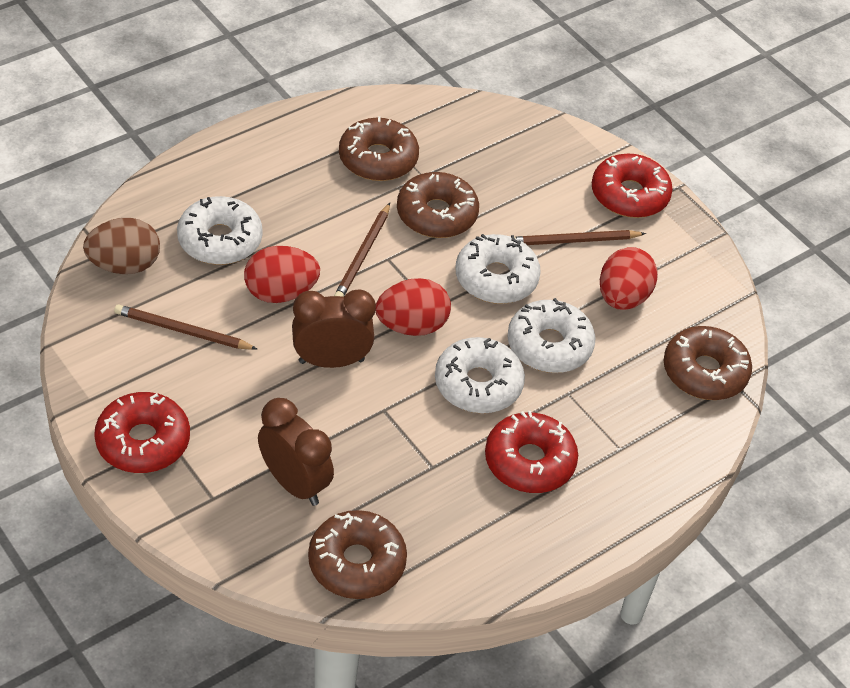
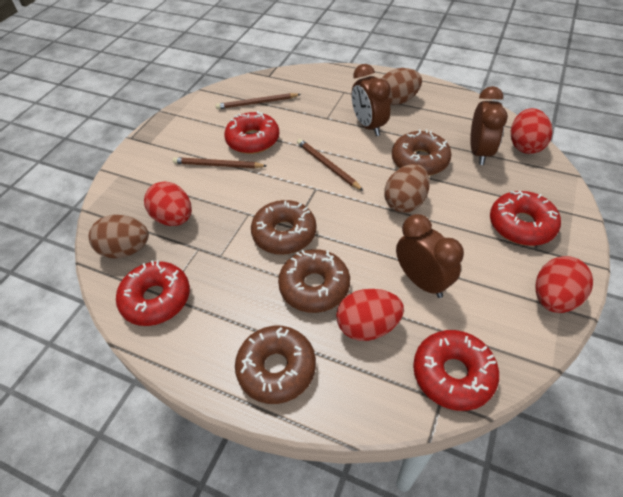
brown clock: 2 -> 3
brown egg: 1 -> 3
red donut: 3 -> 4
red egg: 3 -> 4
white donut: 4 -> 0

